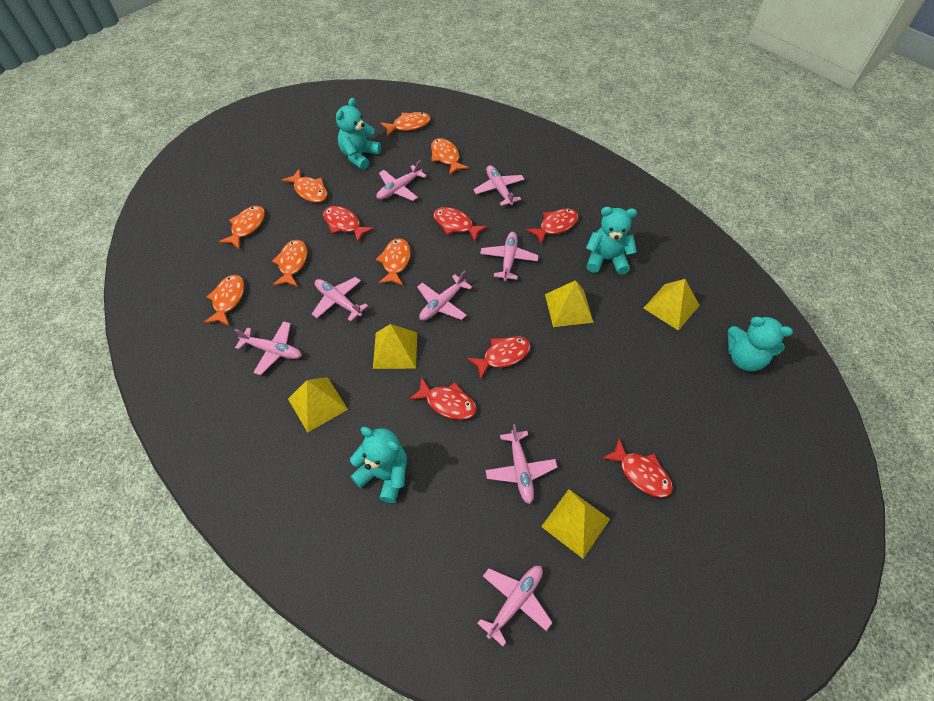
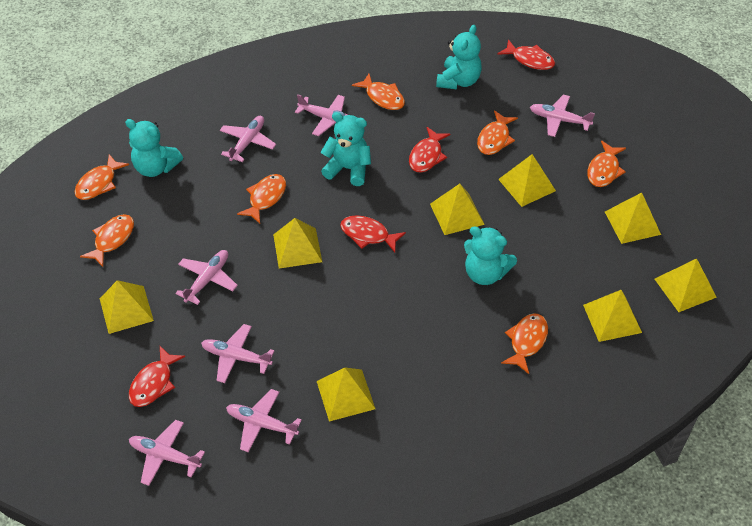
pink plane: 8 -> 7
red fish: 6 -> 4
yellow pyramid: 5 -> 8

